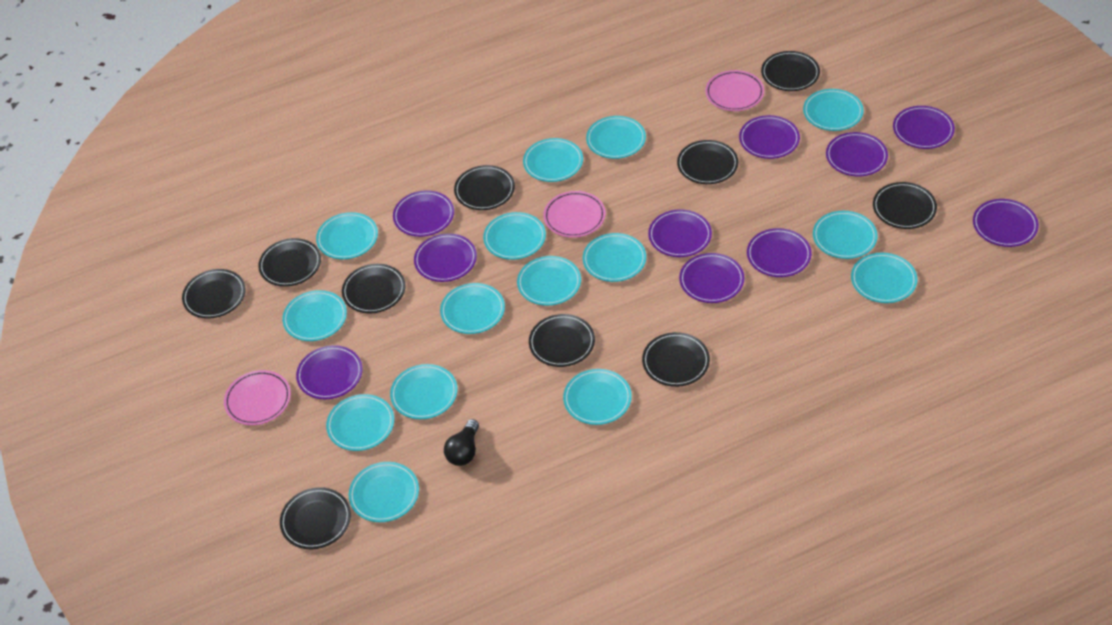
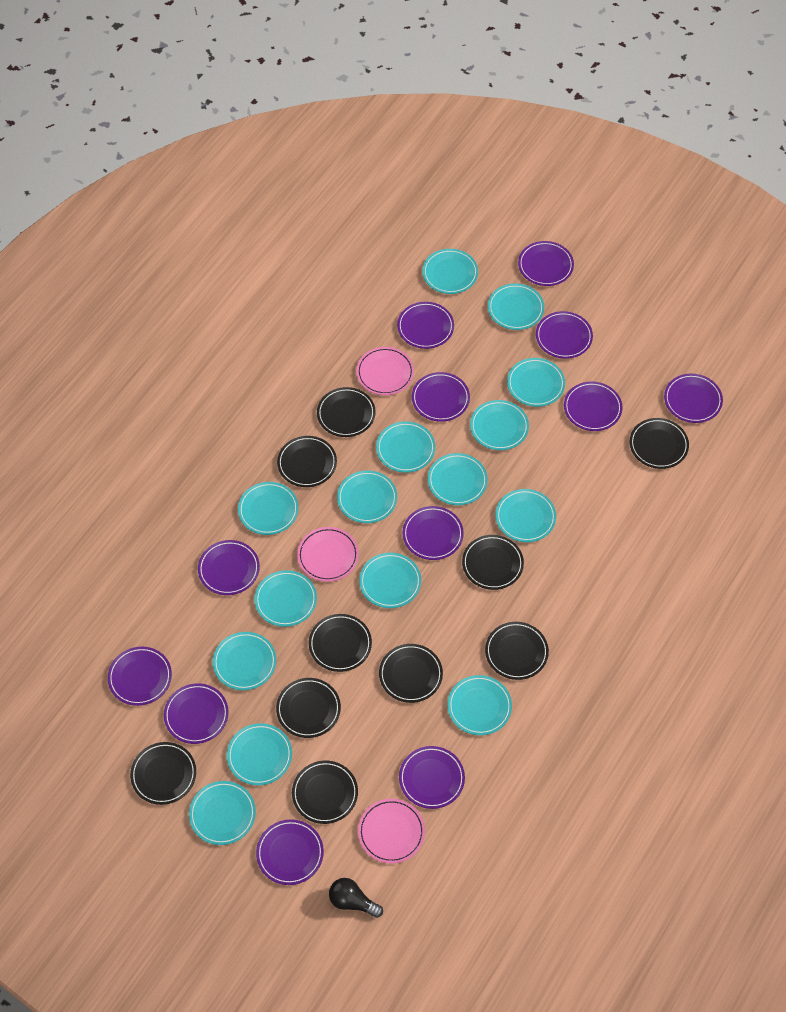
purple plate: 10 -> 12

